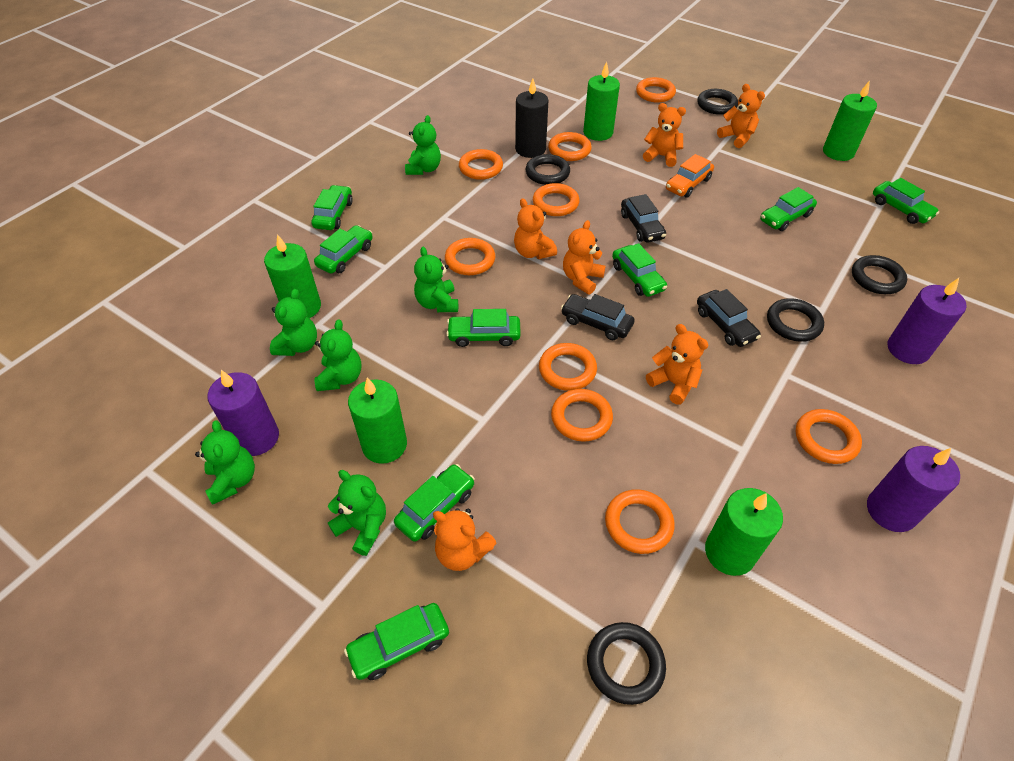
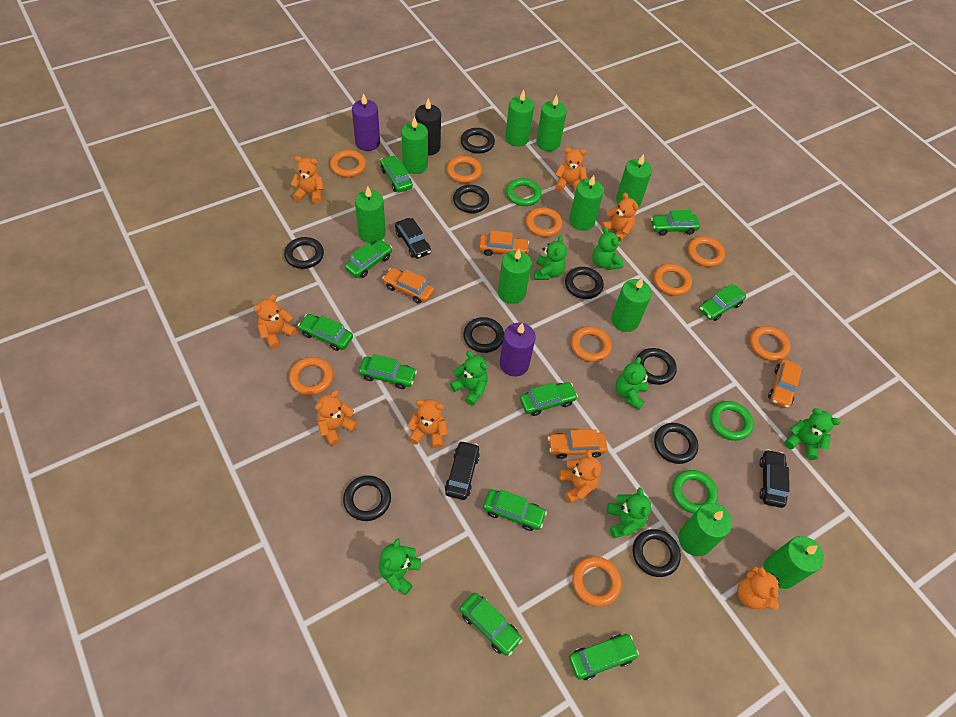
black ring: 5 -> 9
green candle: 5 -> 10
green car: 8 -> 10
green ring: 0 -> 3
green teddy bear: 6 -> 7
orange car: 1 -> 4
orange teddy bear: 6 -> 8
purple candle: 3 -> 2

